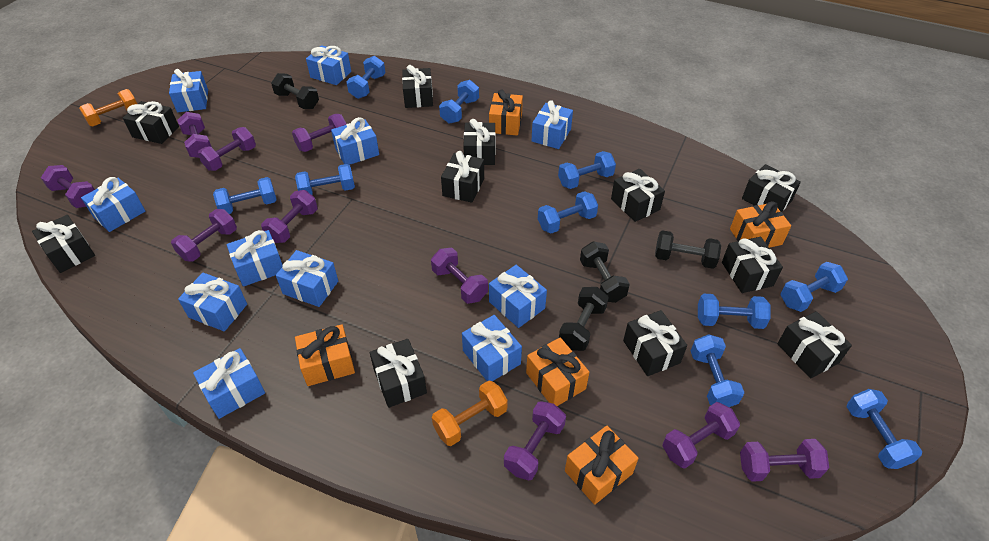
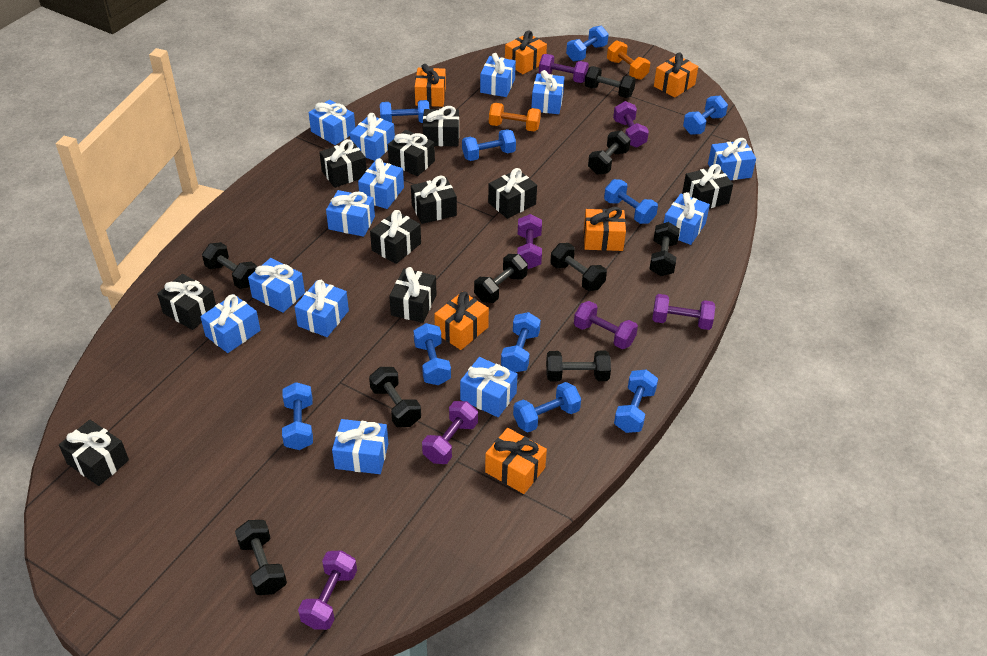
black dumbbell: 4 -> 9
black gift: 11 -> 10
blue gift: 11 -> 13
orange gift: 5 -> 6
purple dumbbell: 10 -> 7

